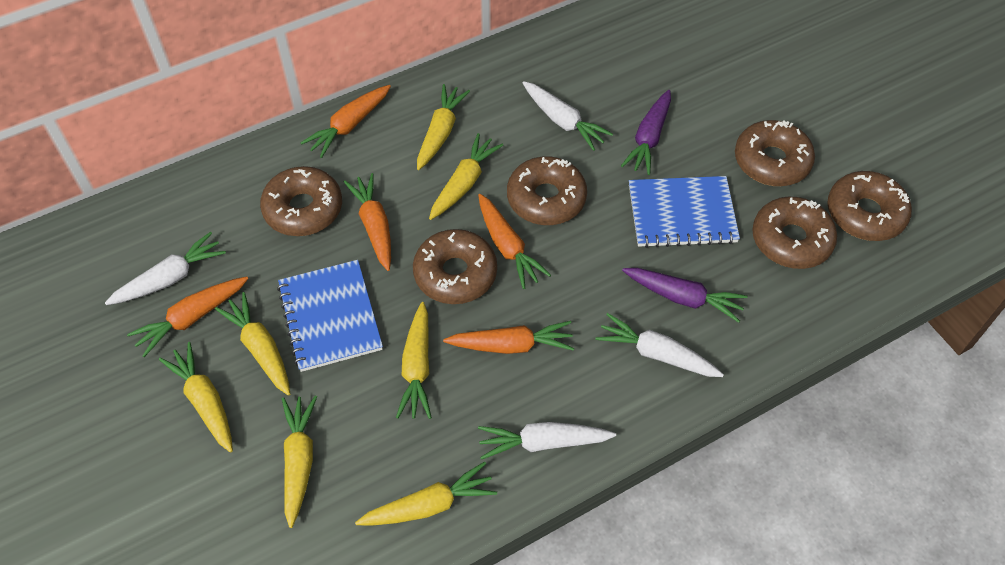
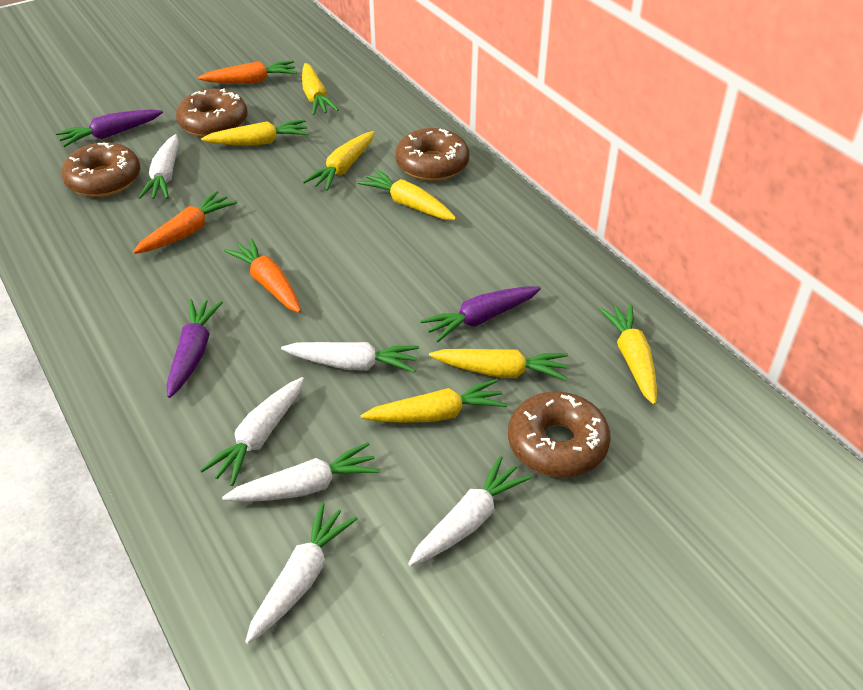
blue notebook: 2 -> 0
brown donut: 6 -> 4
orange carrot: 5 -> 3
purple carrot: 2 -> 3
white carrot: 4 -> 6

